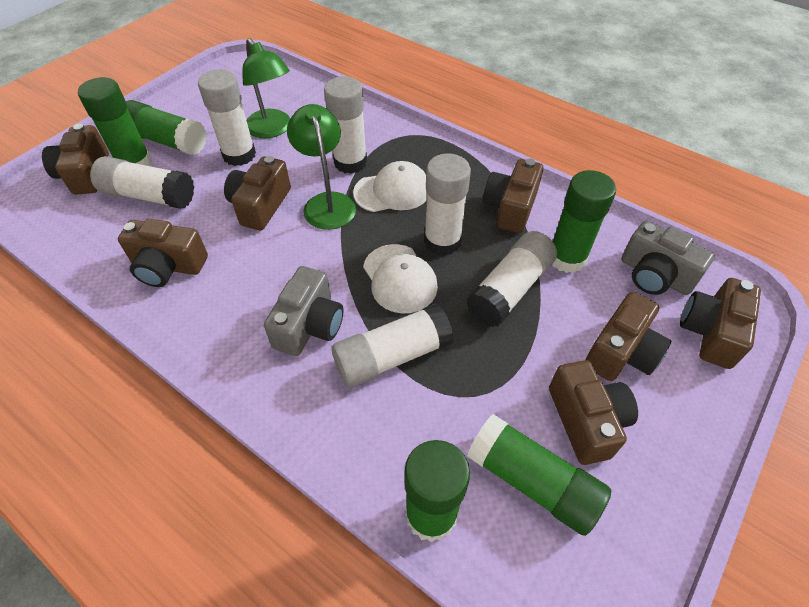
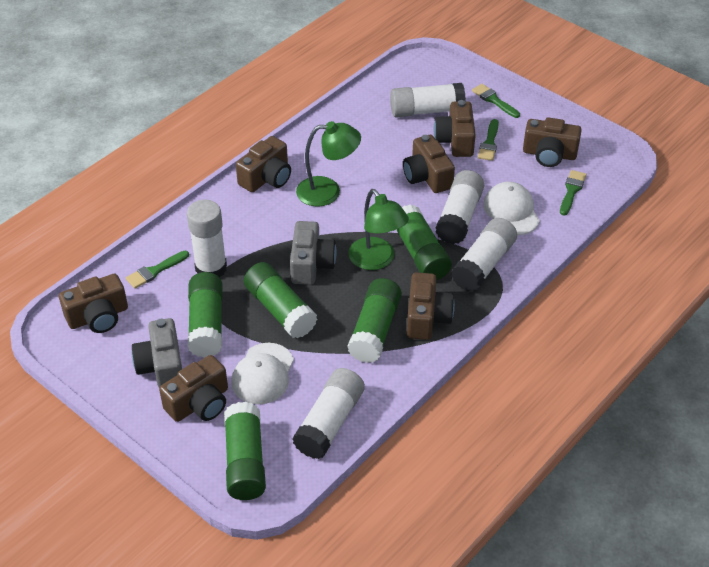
green brush: 0 -> 4
white glue stick: 6 -> 5

